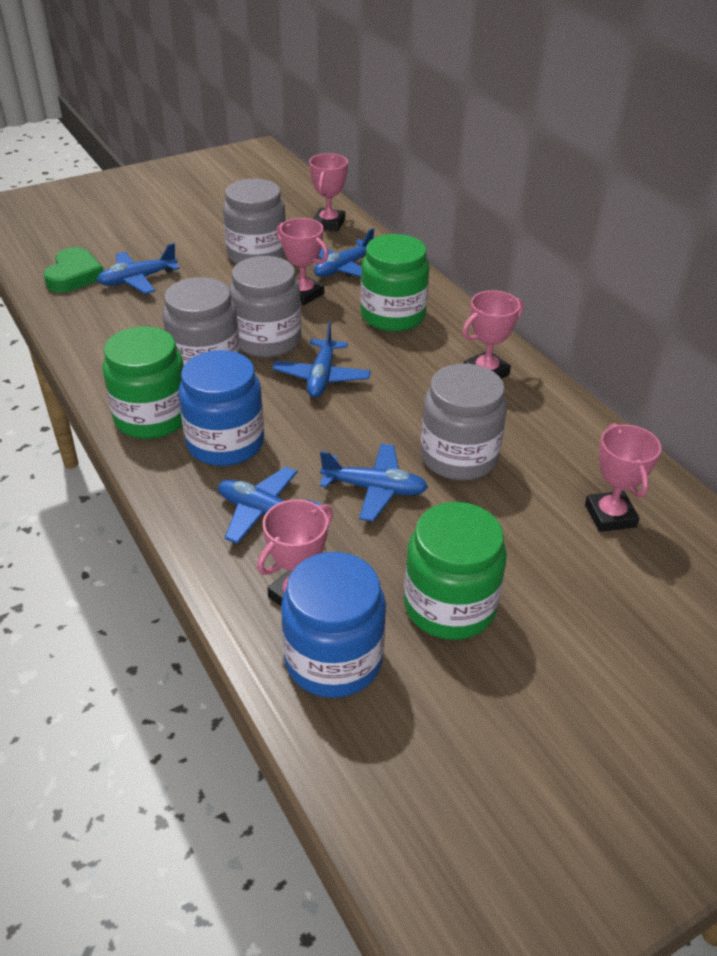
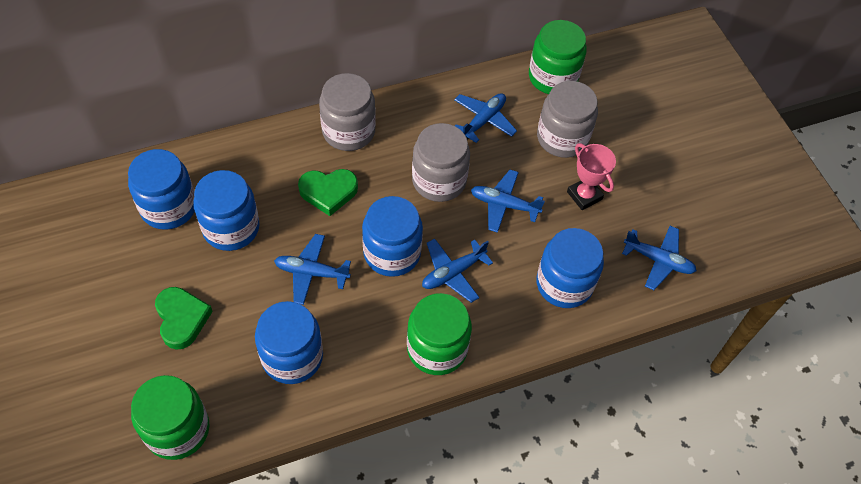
blue jar: 2 -> 5
green heart: 1 -> 2
grey jar: 4 -> 3
pink trophy: 5 -> 1

